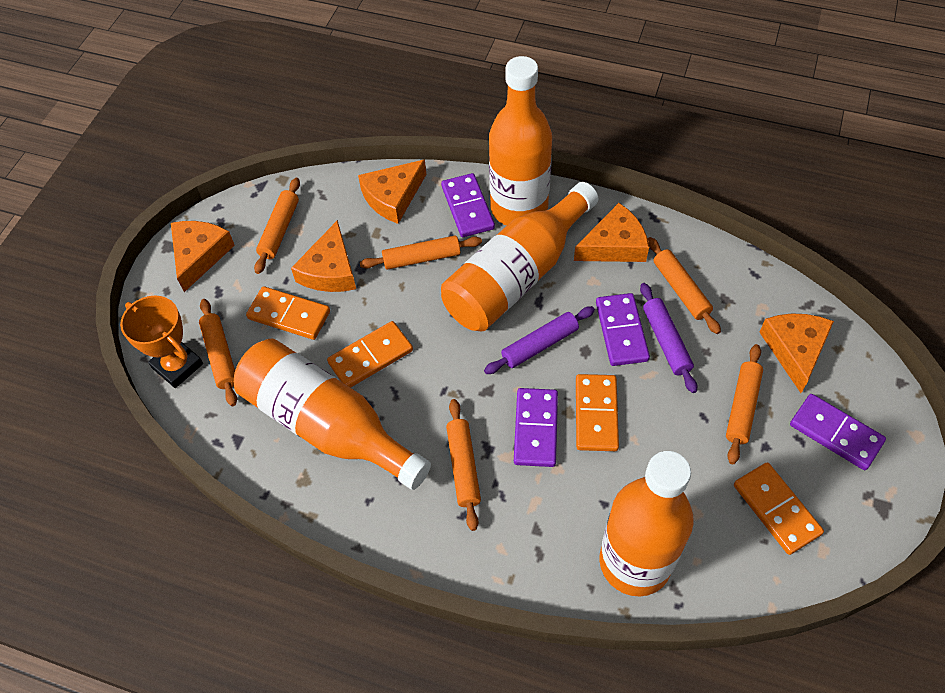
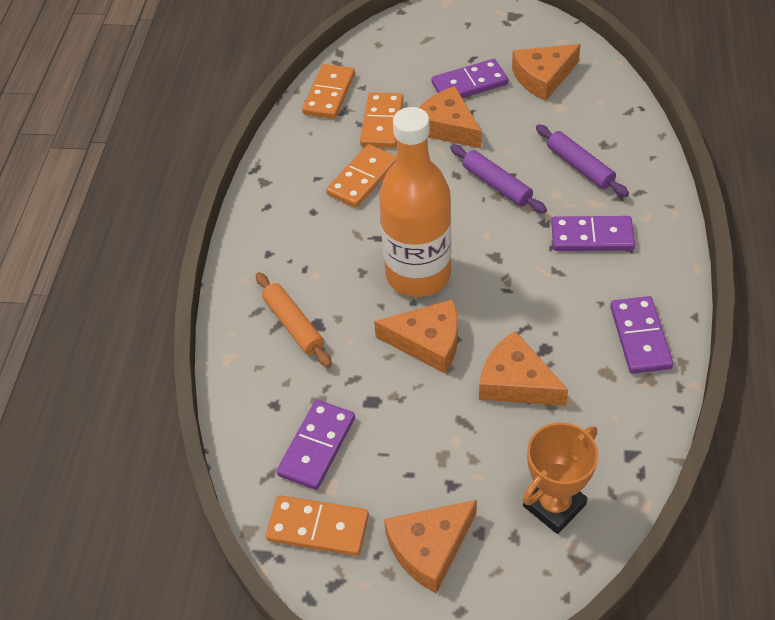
orange bottle: 4 -> 1
orange rolling pin: 6 -> 1

